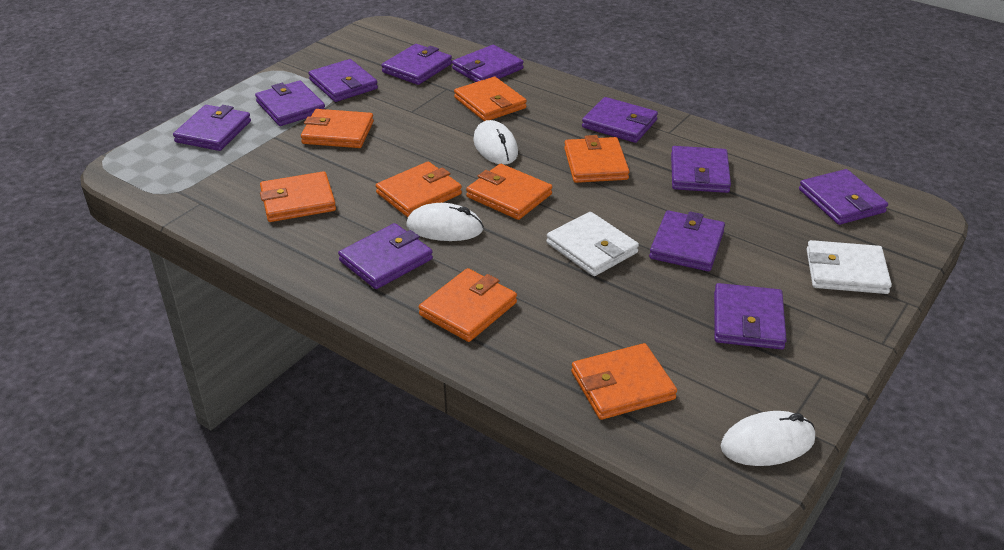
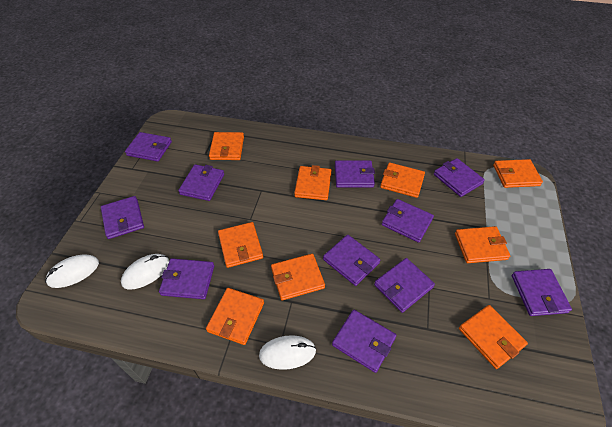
orange wallet: 8 -> 9
white wallet: 2 -> 0

